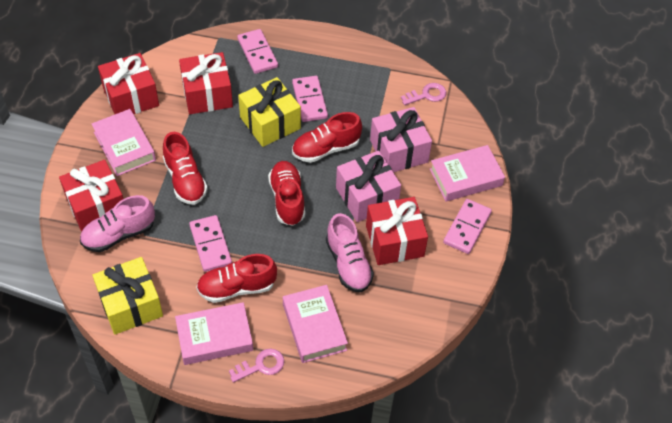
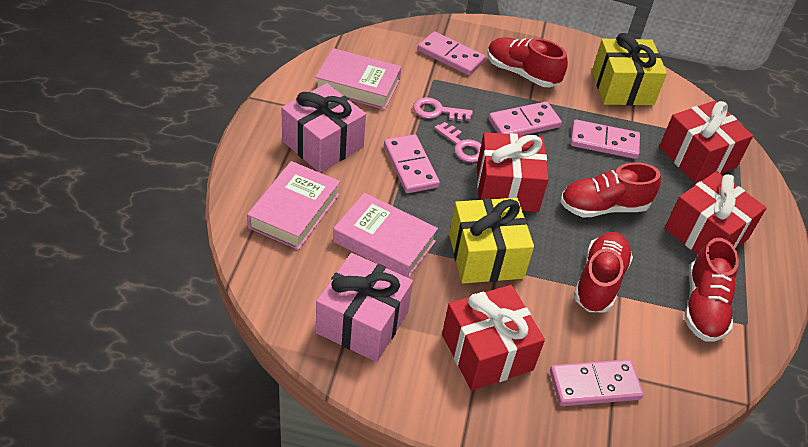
pink book: 4 -> 3
pink domino: 4 -> 5
pink shoe: 2 -> 0

